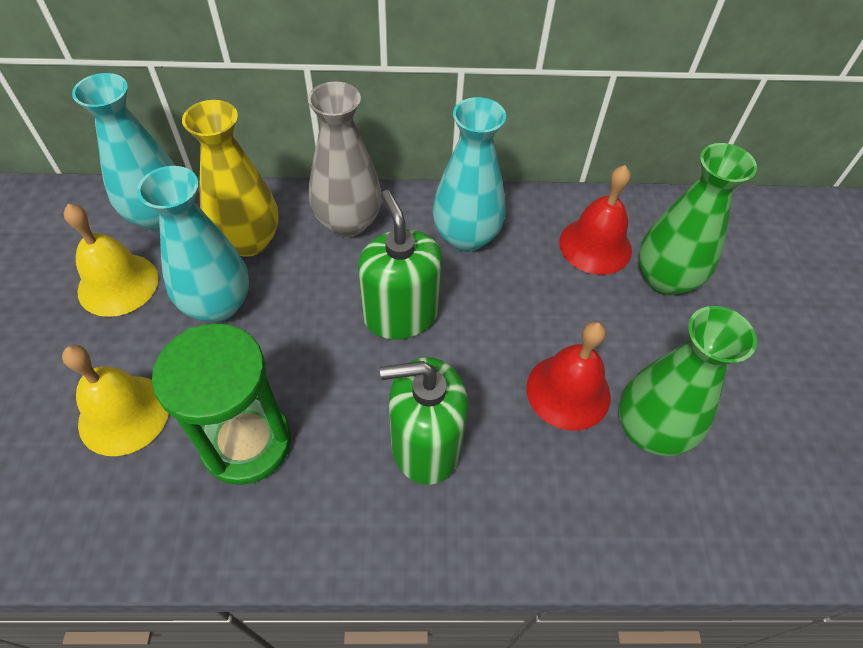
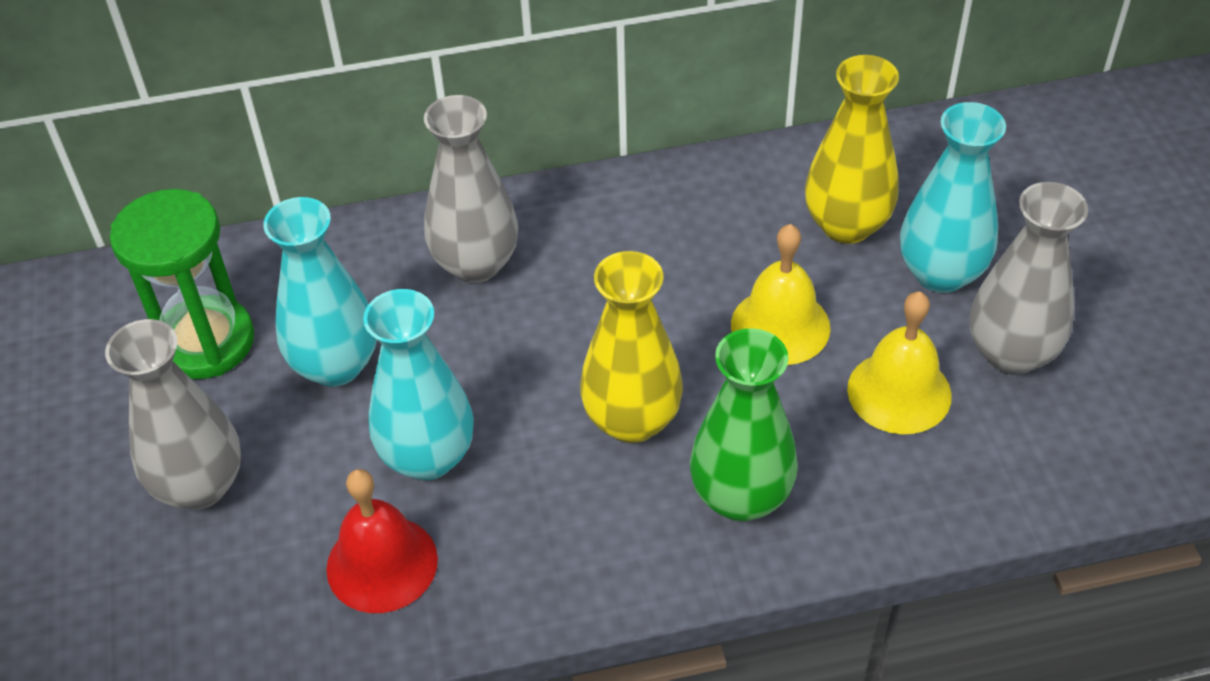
green soap dispenser: 2 -> 0
green vase: 2 -> 1
grey vase: 1 -> 3
red bell: 2 -> 1
yellow vase: 1 -> 2

